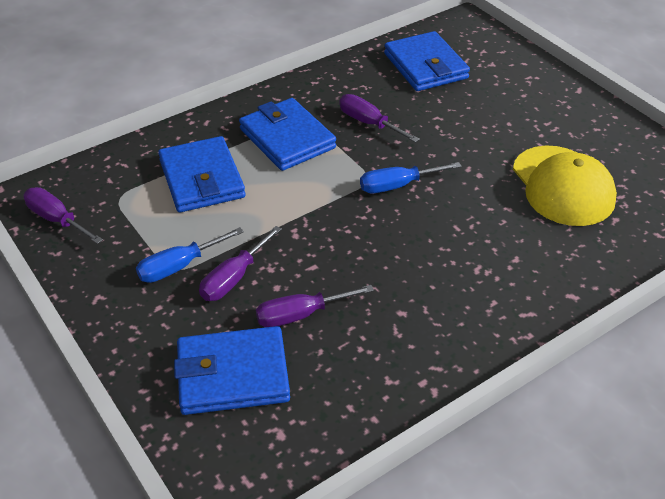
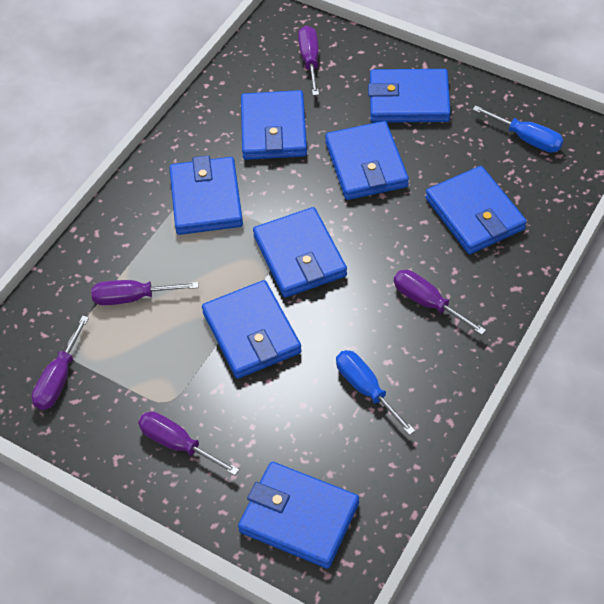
blue wallet: 4 -> 8
purple screwdriver: 4 -> 5
yellow cap: 1 -> 0

